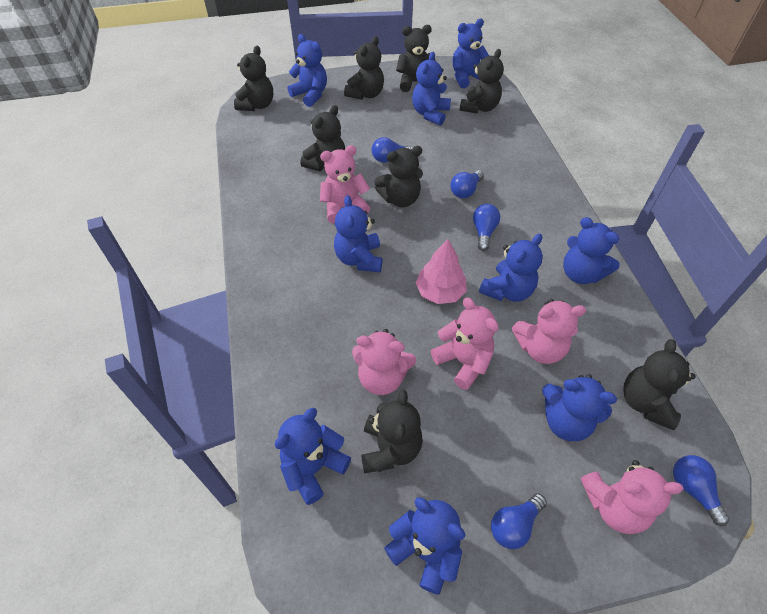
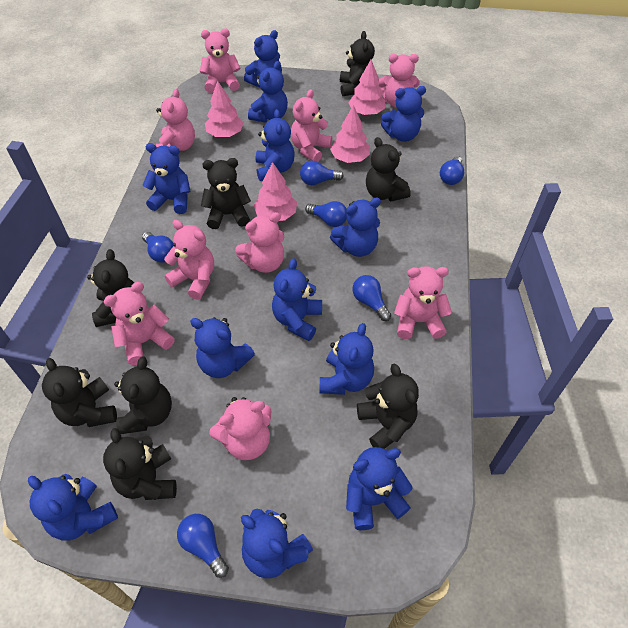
blue light bulb: 5 -> 6
blue teddy bear: 9 -> 12
pink teddy bear: 5 -> 9
pink tree: 1 -> 4

